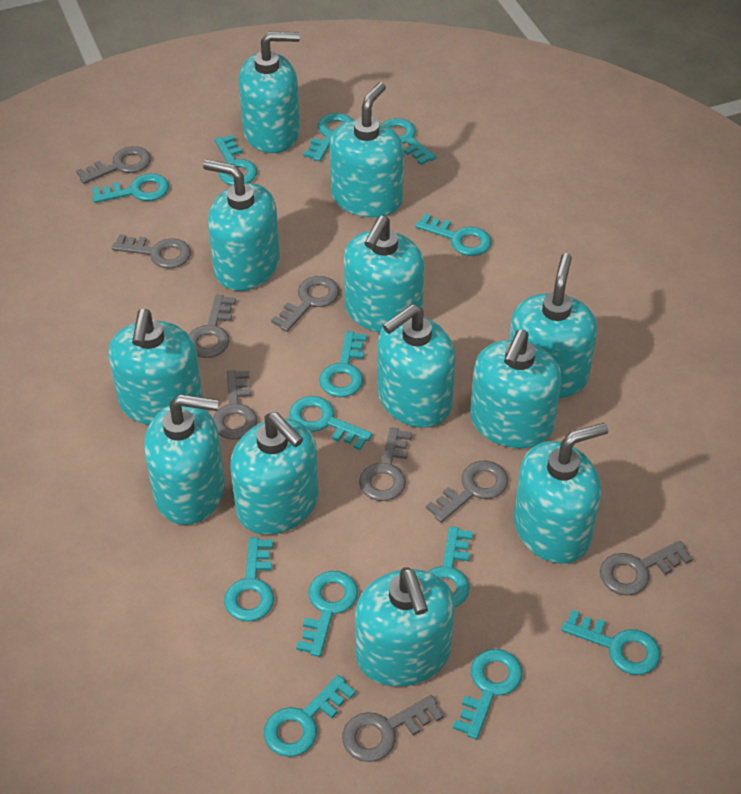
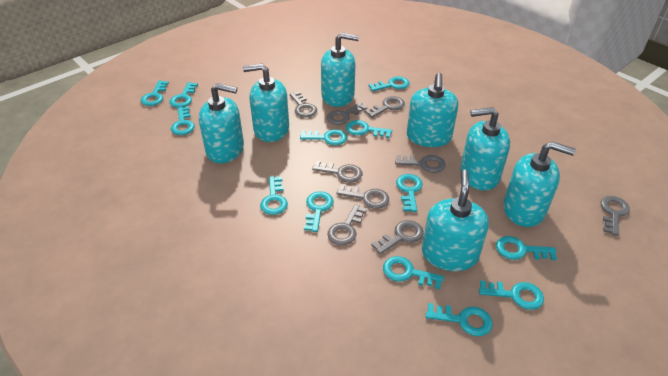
turquoise soap dispenser: 12 -> 7

